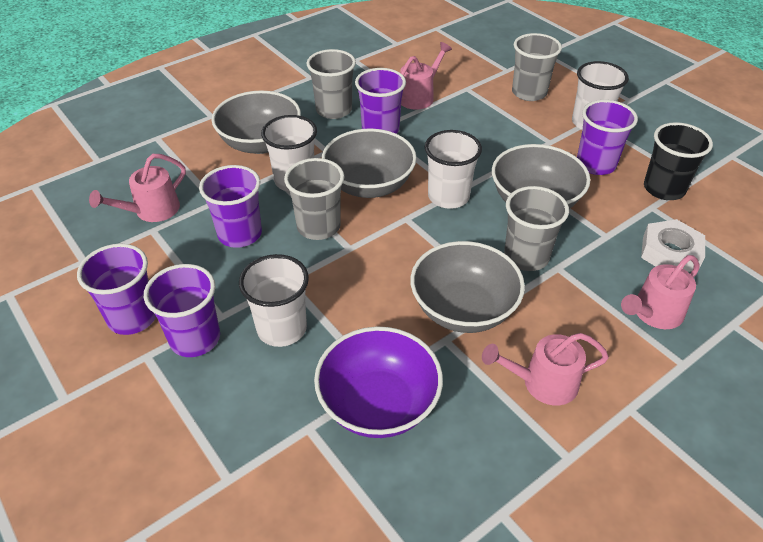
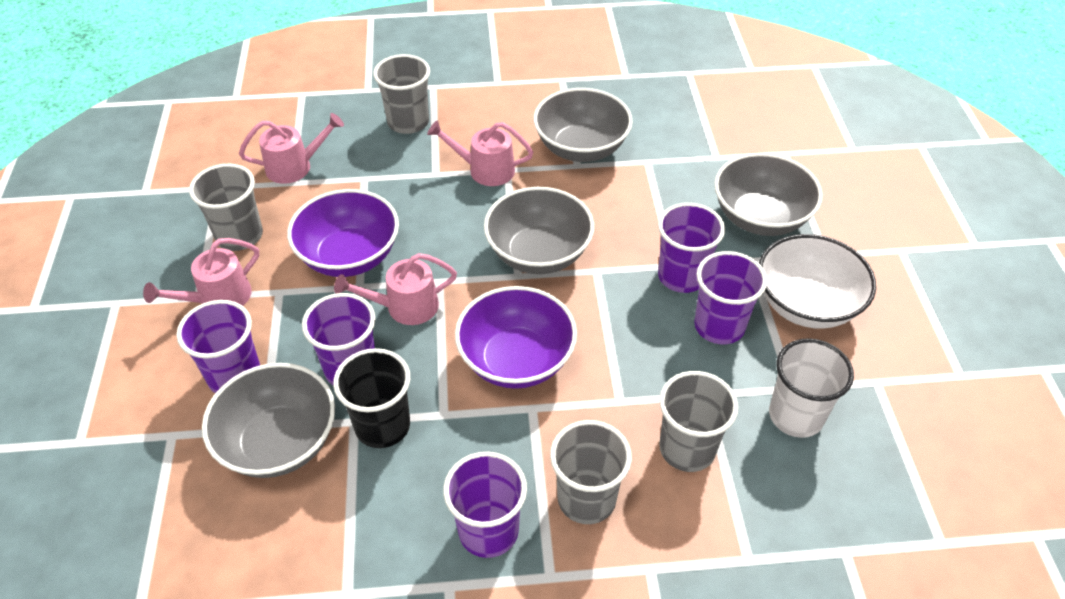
purple bowl: 1 -> 2
white bowl: 0 -> 1
white cup: 4 -> 1
white nut: 1 -> 0

